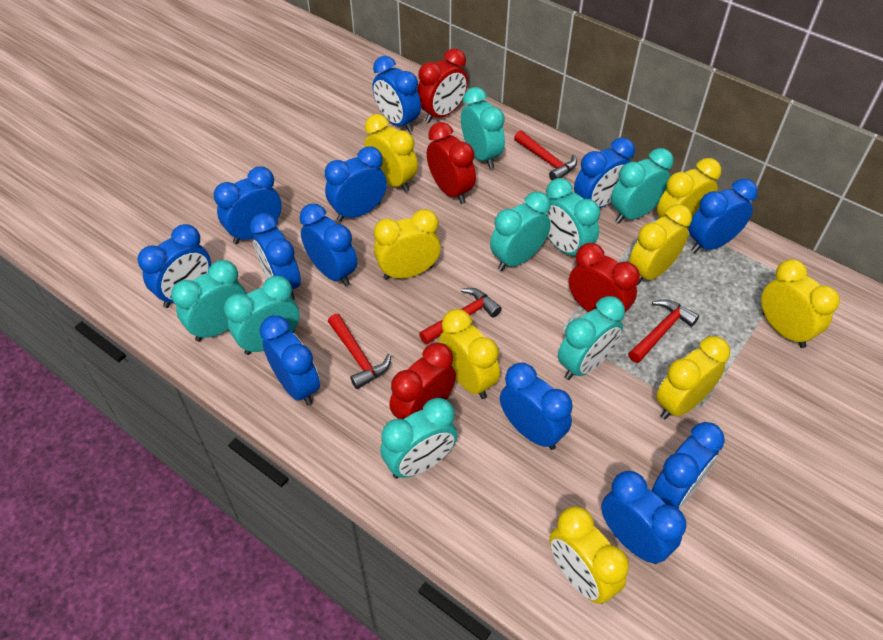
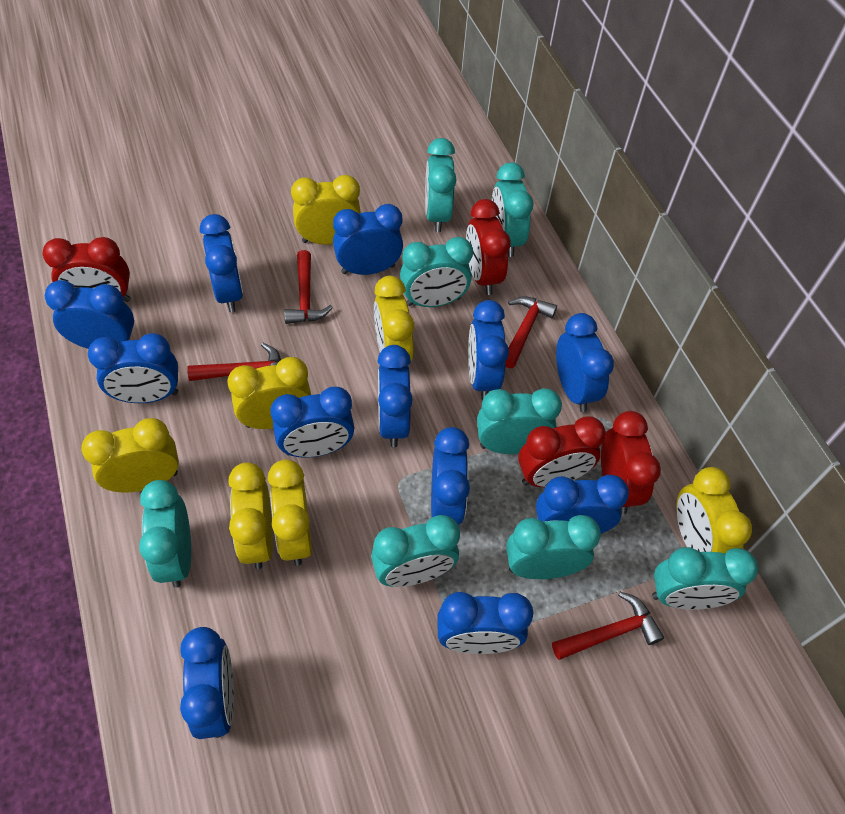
yellow clock: 8 -> 7

